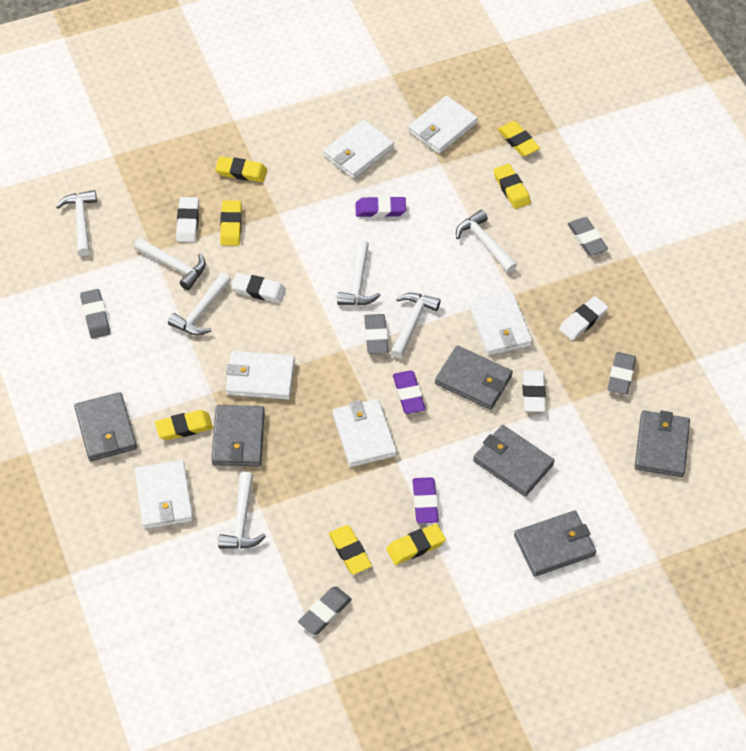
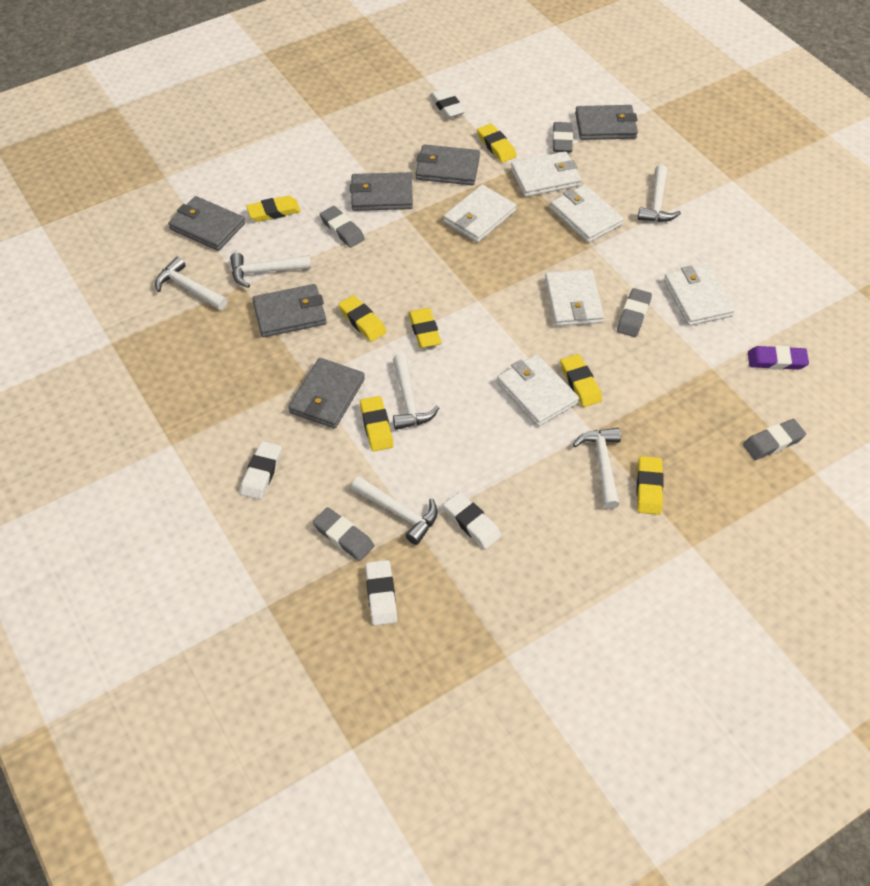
purple eraser: 3 -> 1
white hammer: 7 -> 6

